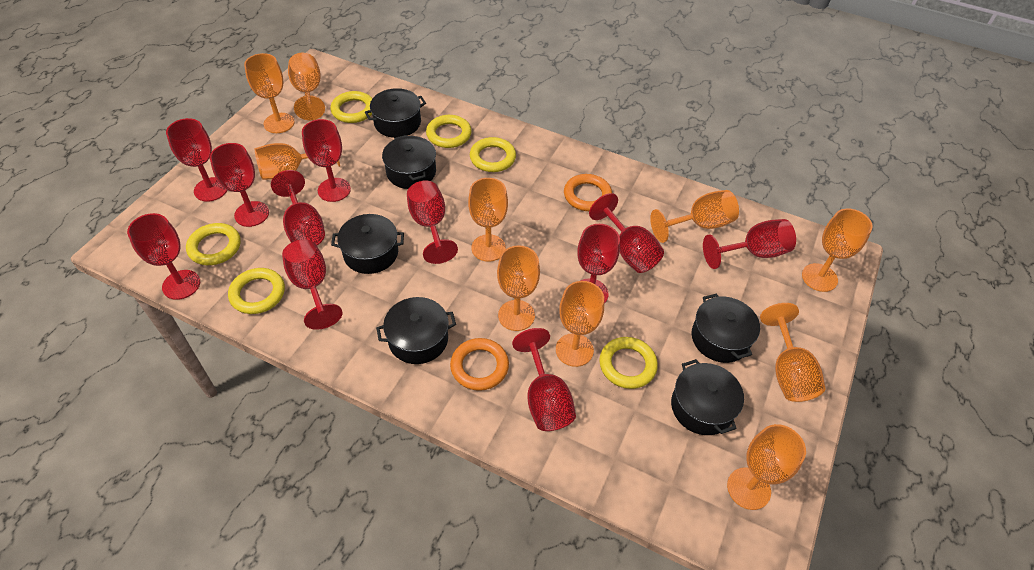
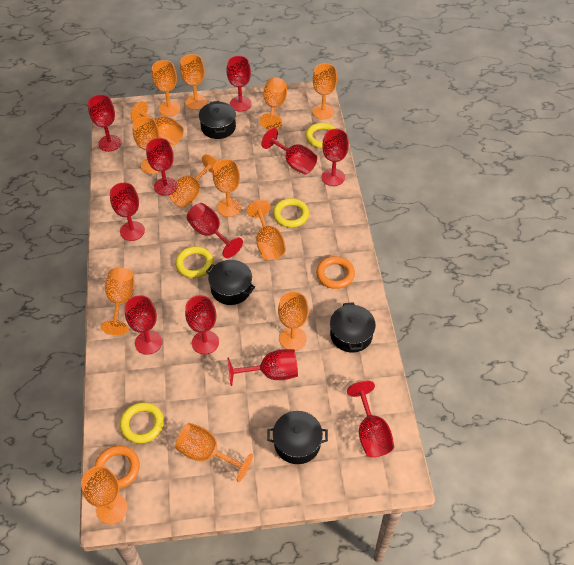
black pot: 6 -> 4
orange goblet: 10 -> 13
yellow ring: 6 -> 4

